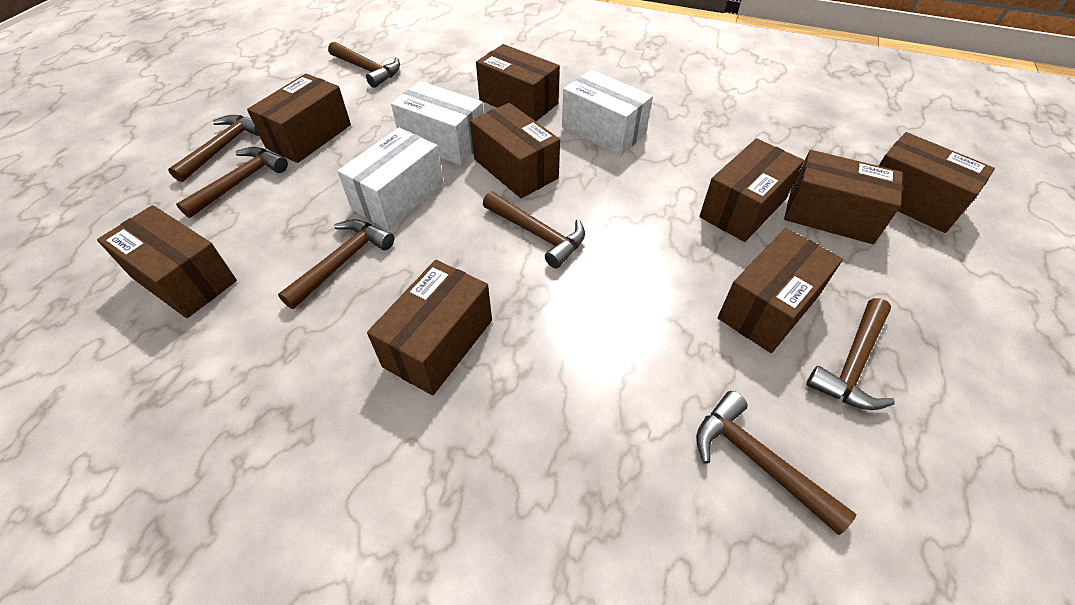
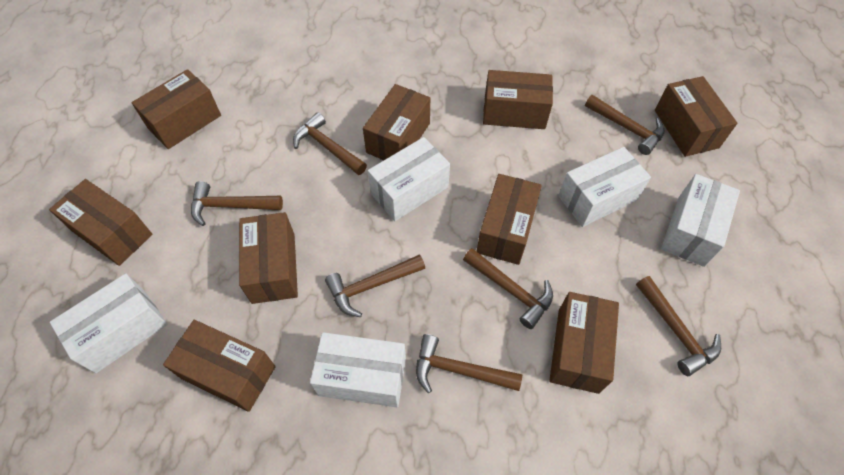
white box: 3 -> 5

